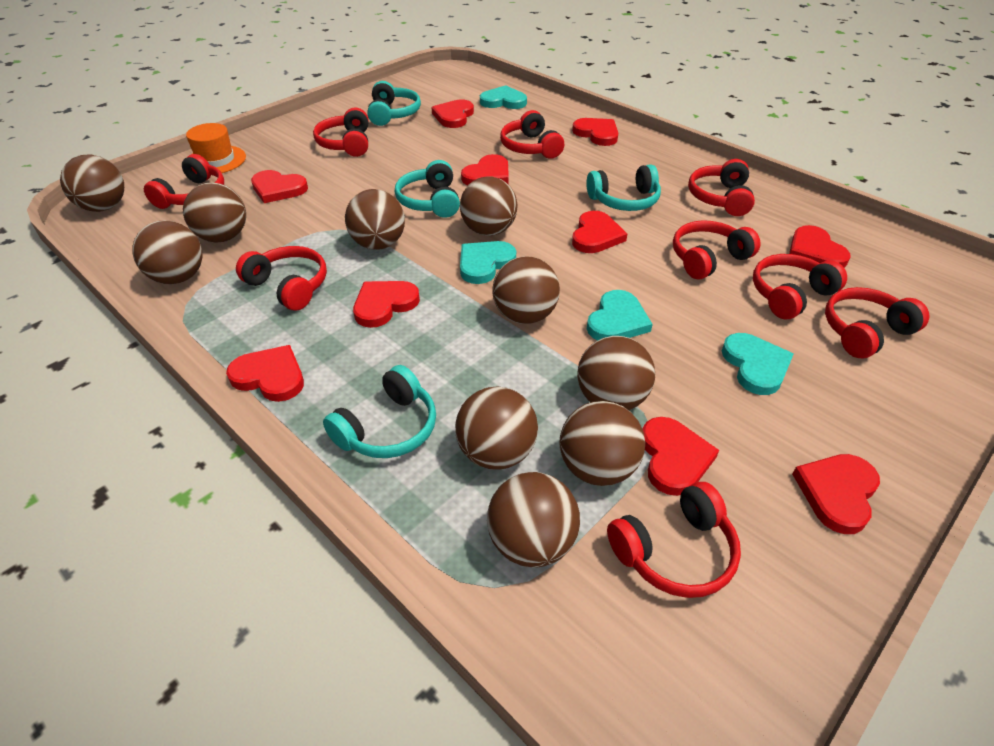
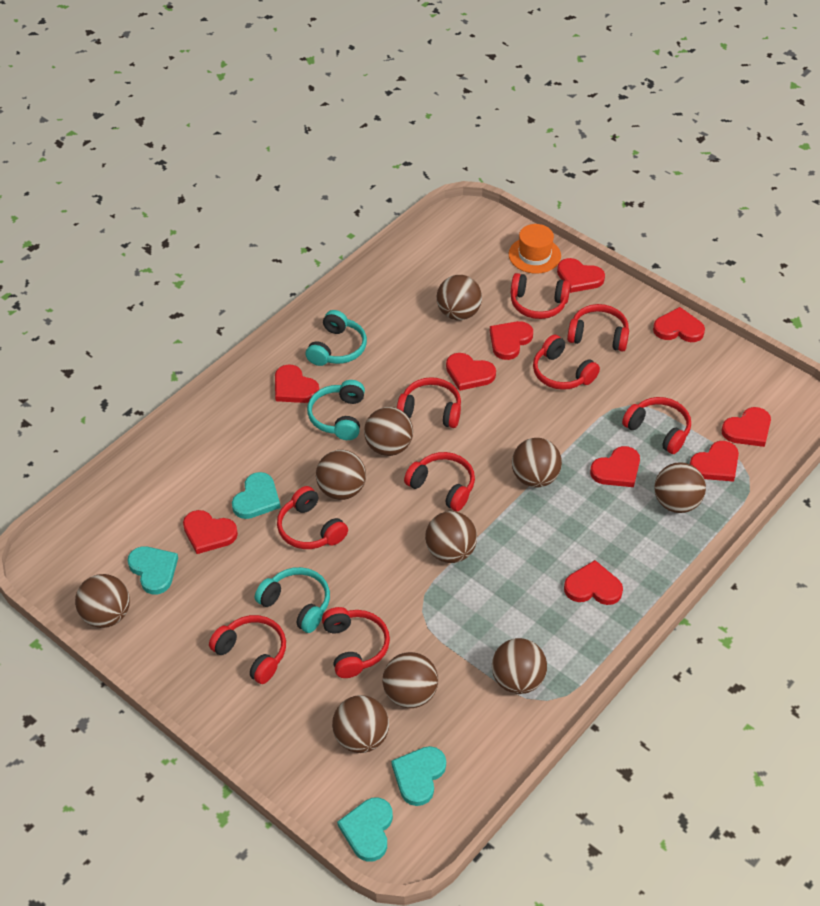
turquoise headphones: 4 -> 3

